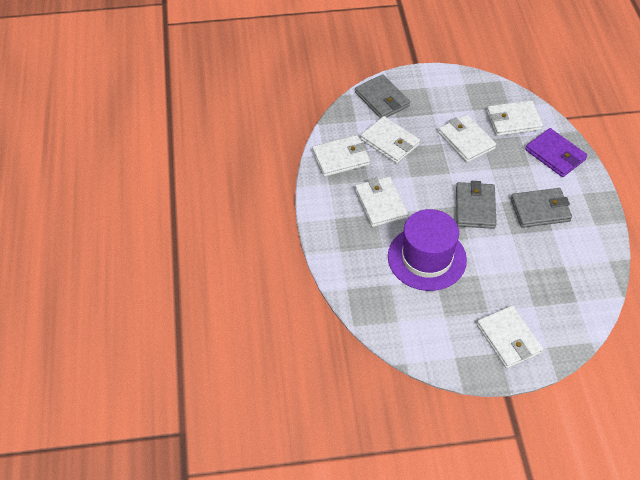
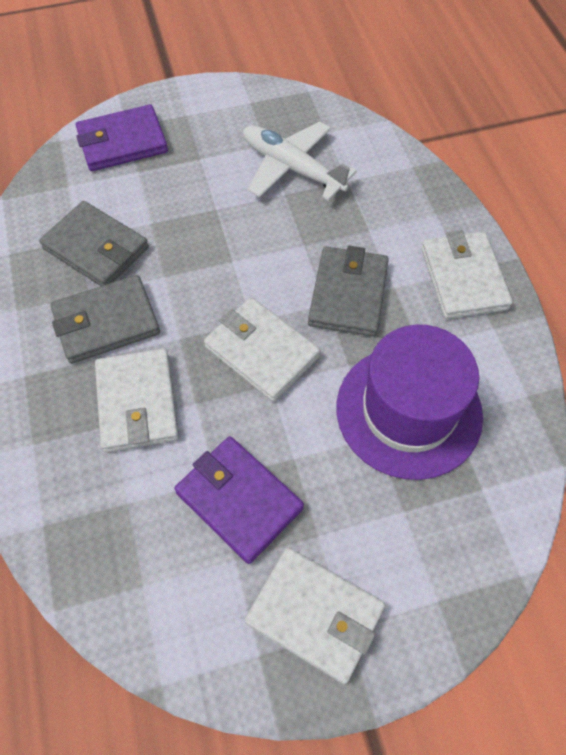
purple wallet: 1 -> 2
white plane: 0 -> 1
white wallet: 6 -> 4

